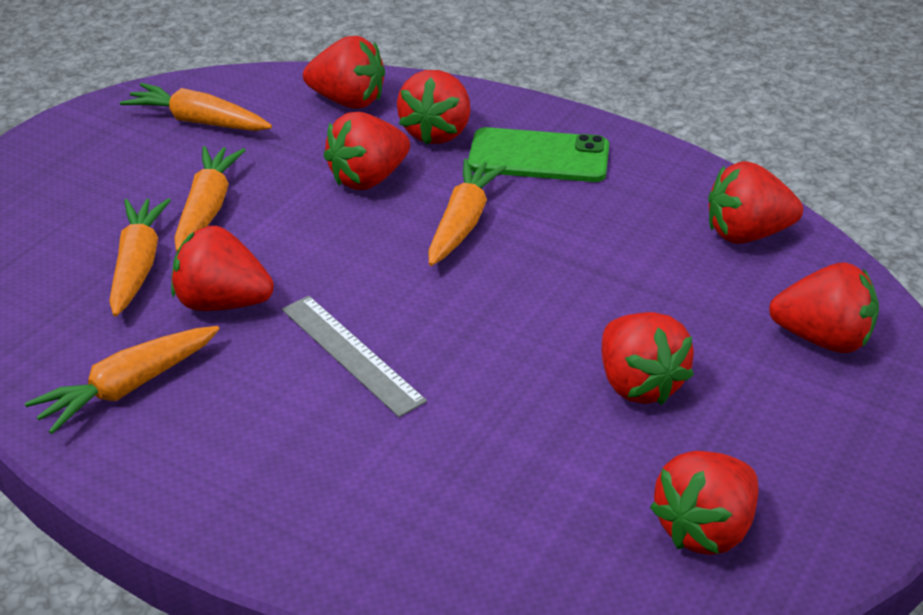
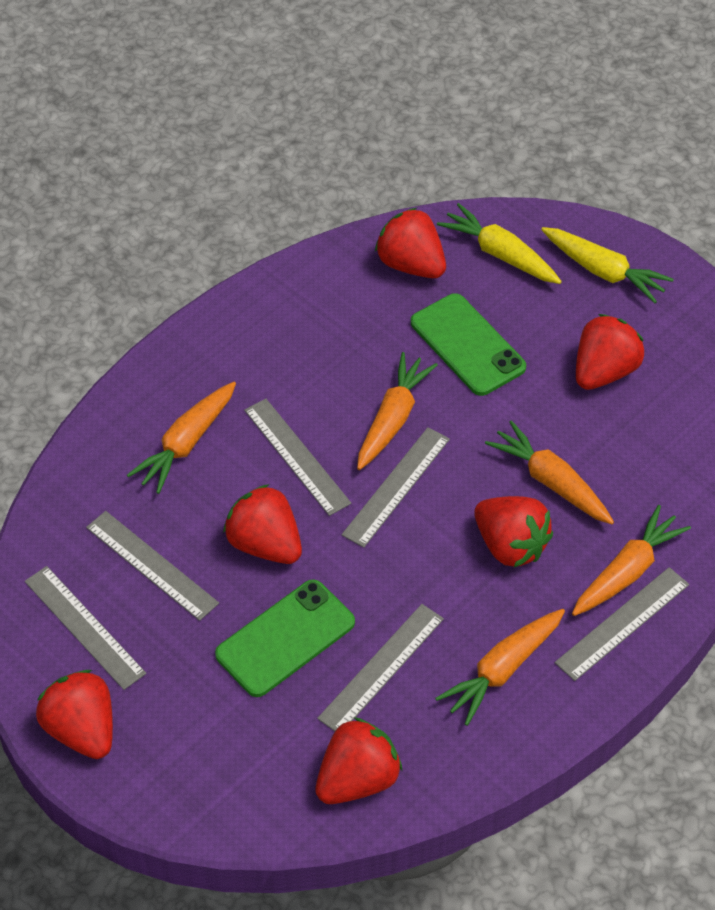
green phone: 1 -> 2
grey ruler: 1 -> 6
red strawberry: 8 -> 6
yellow carrot: 0 -> 2

